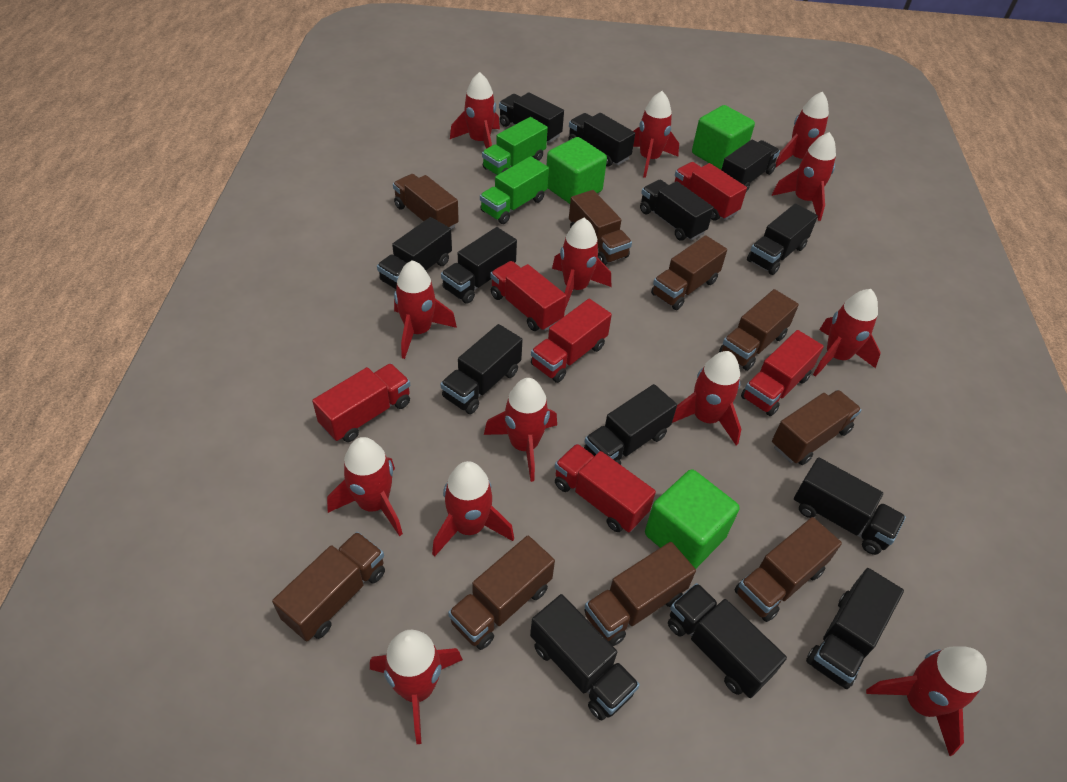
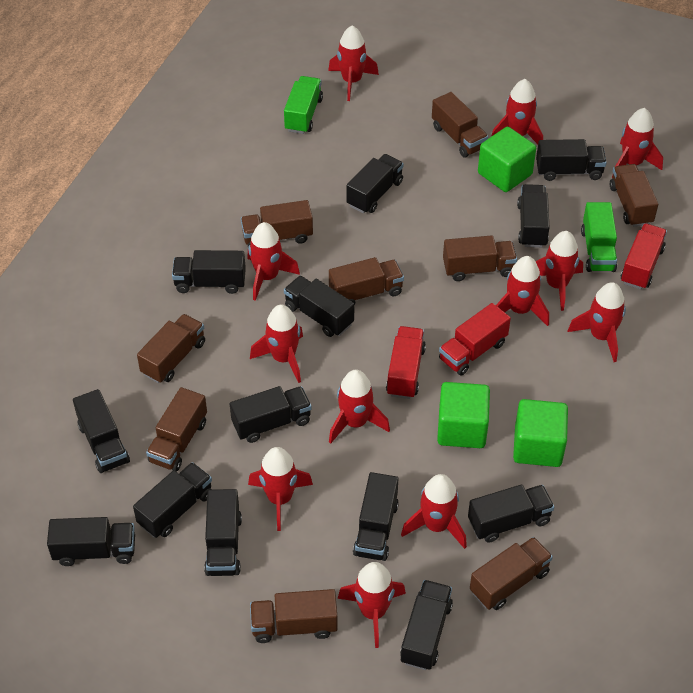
red rocket: 13 -> 12
red truck: 6 -> 3

